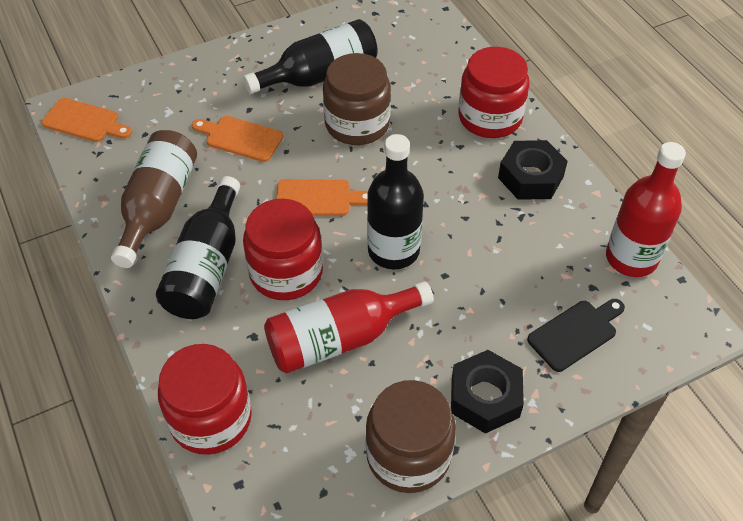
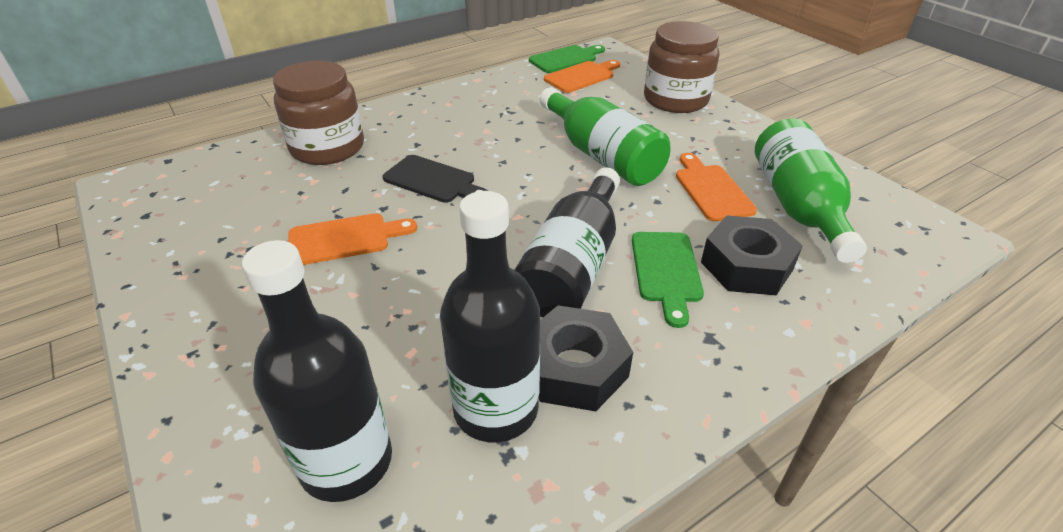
brown bottle: 1 -> 0
green bottle: 0 -> 2
green cutting board: 0 -> 2
red bottle: 2 -> 0
red jar: 3 -> 0

